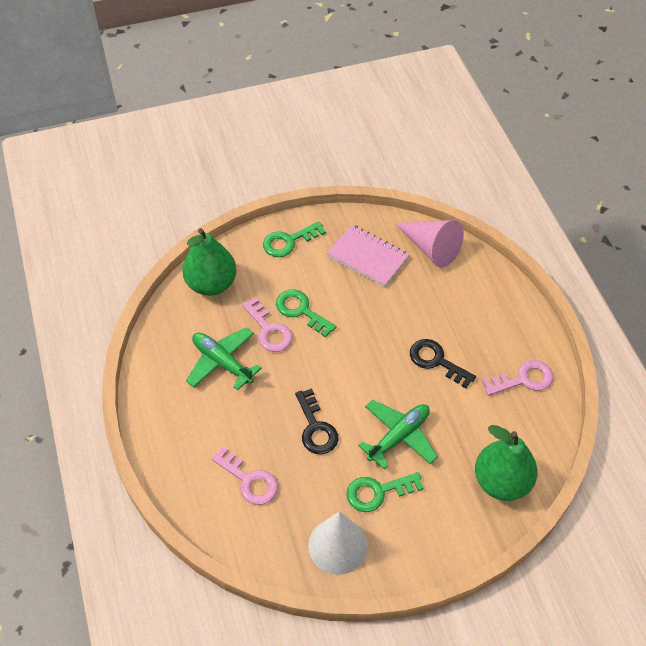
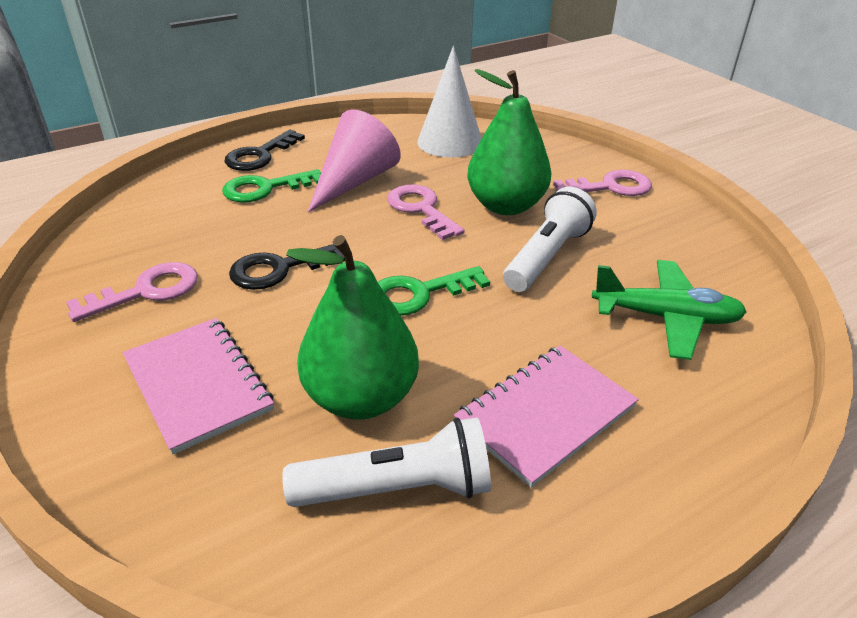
green key: 3 -> 2
green plane: 2 -> 1
pink notebook: 1 -> 2
white flashlight: 0 -> 2

